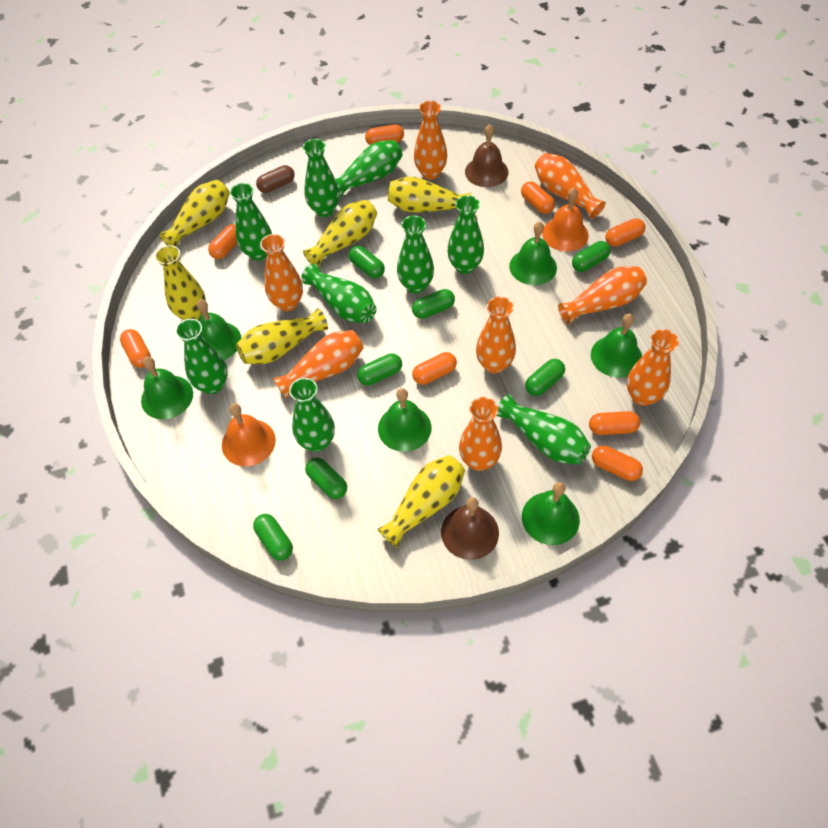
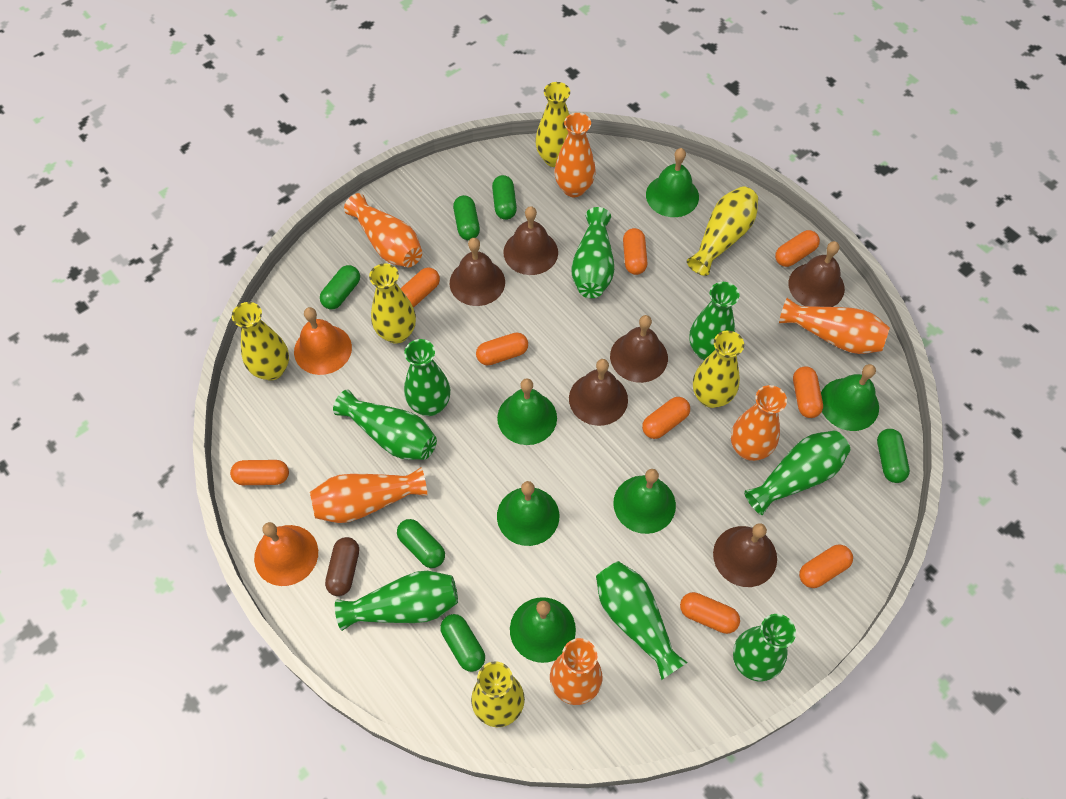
brown bell: 2 -> 6
green capsule: 7 -> 6
green vase: 9 -> 8
orange capsule: 8 -> 9
orange vase: 8 -> 6

